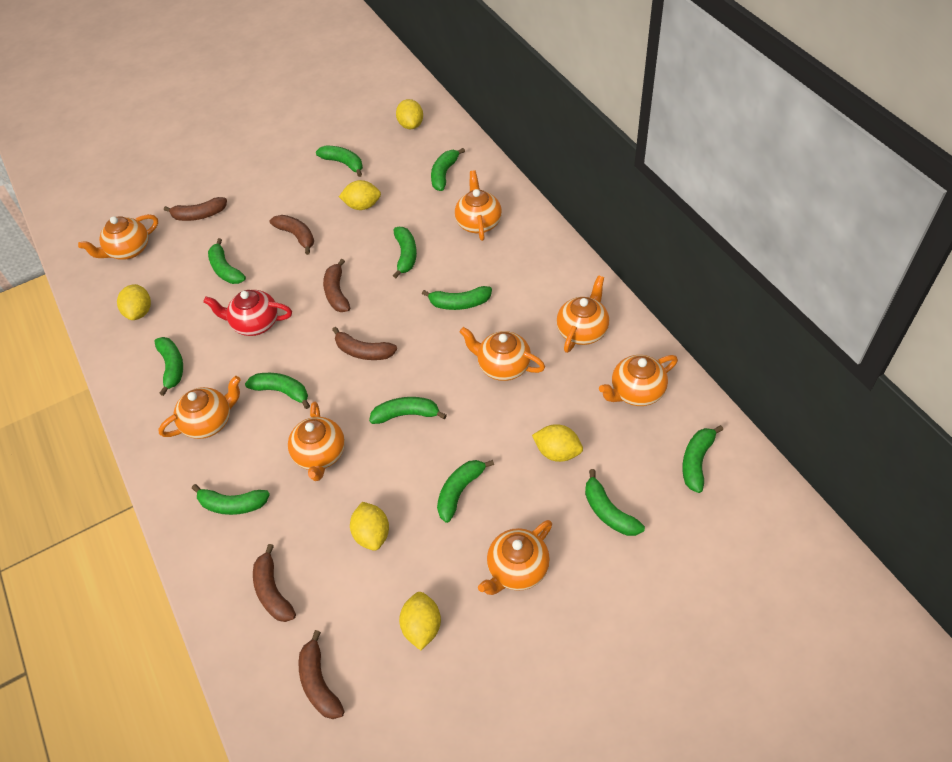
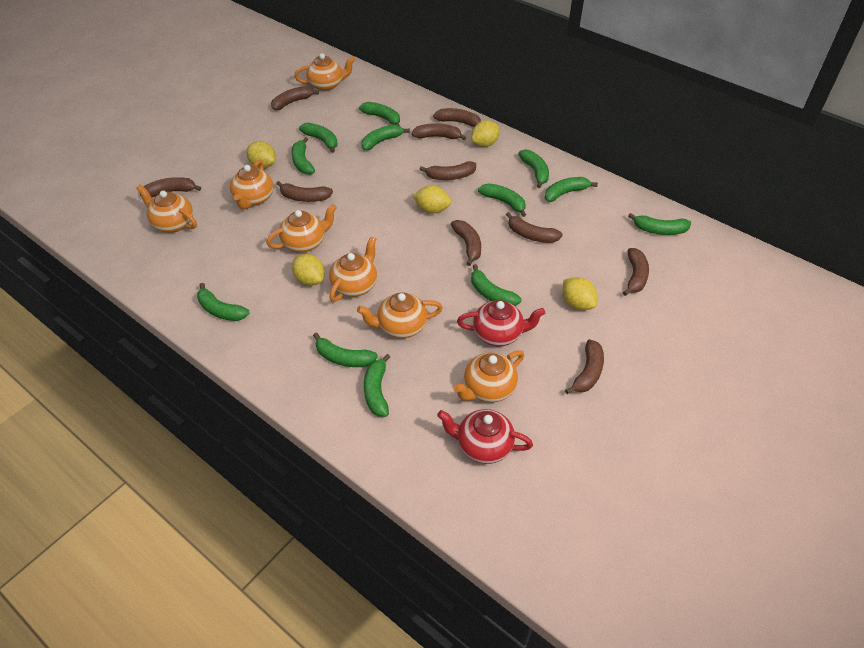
brown banana: 6 -> 10
orange teapot: 8 -> 7
red teapot: 1 -> 2
yellow lemon: 6 -> 5

